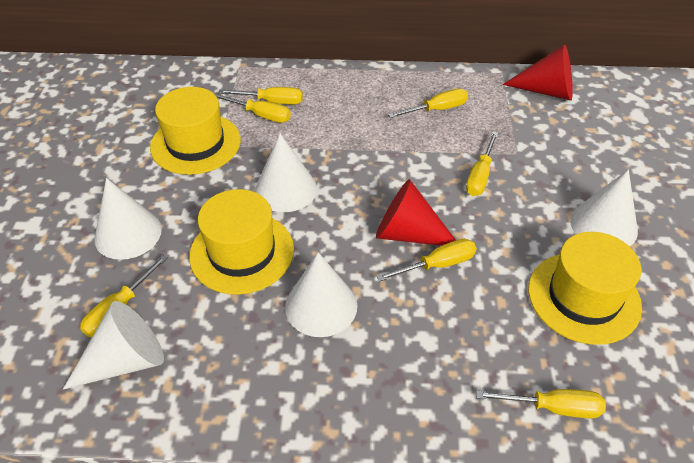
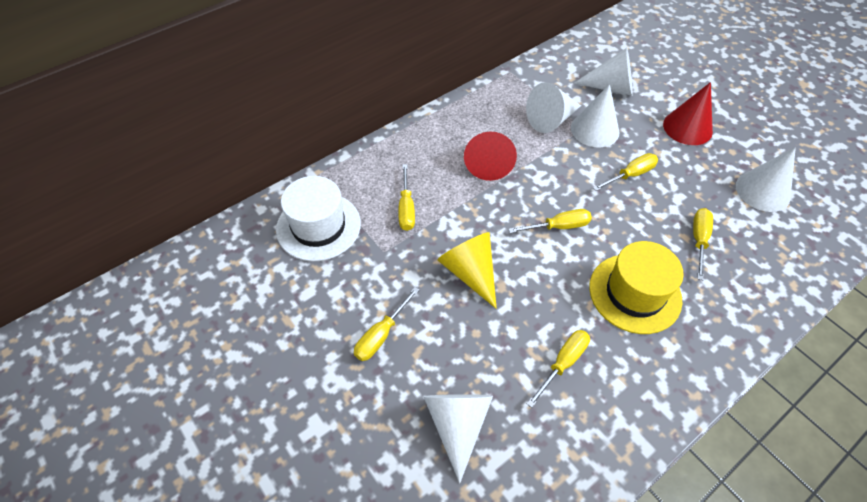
white hat: 0 -> 1
yellow cone: 0 -> 1
yellow hat: 3 -> 1
yellow screwdriver: 7 -> 6

